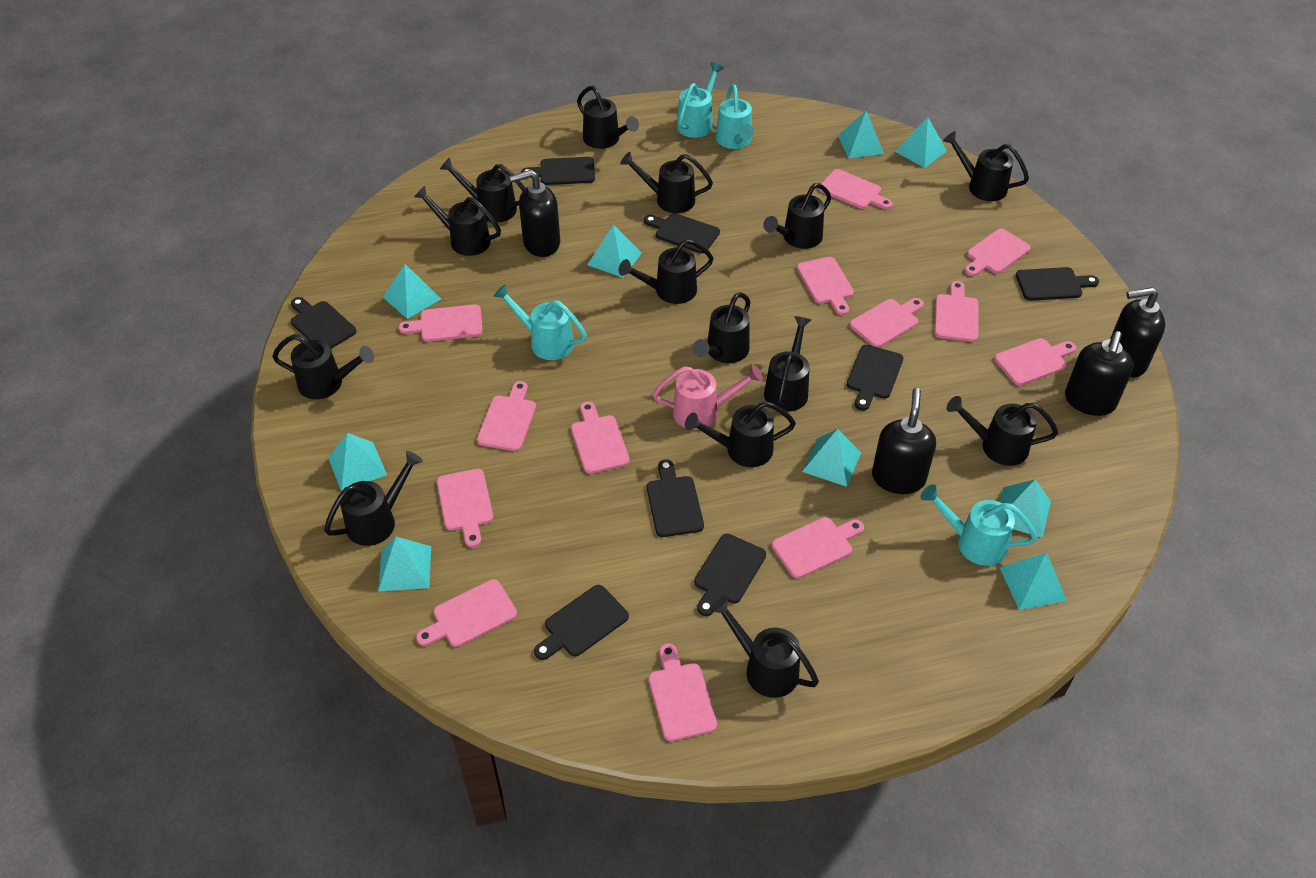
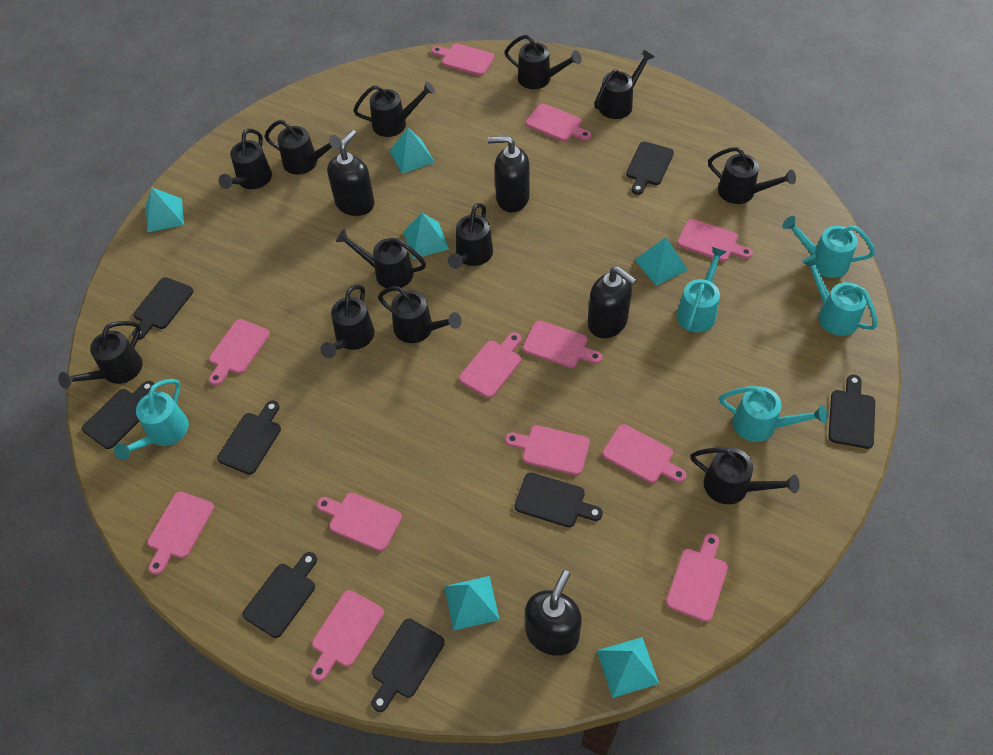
black watering can: 14 -> 12
pink cutting board: 13 -> 12
pink watering can: 1 -> 0
turquoise pyramid: 9 -> 6
turquoise watering can: 4 -> 5

